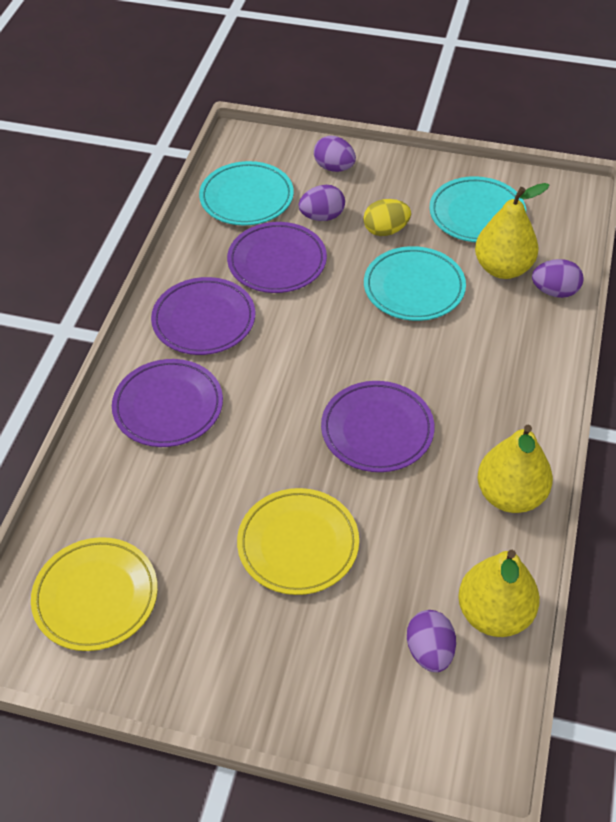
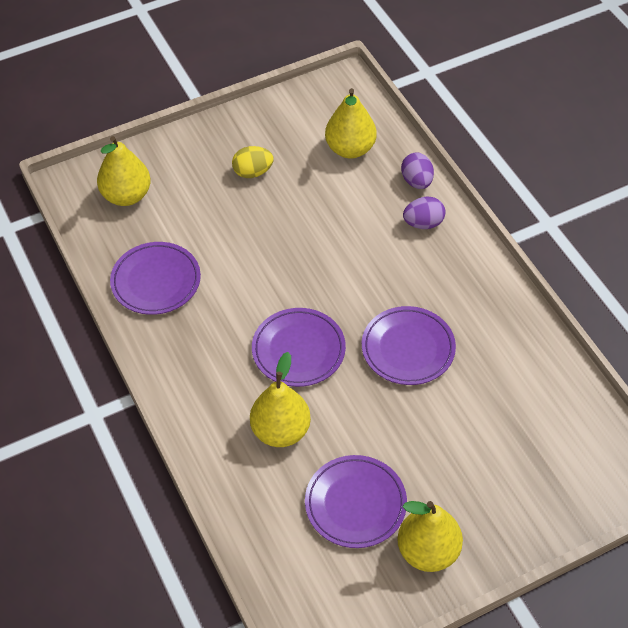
purple egg: 4 -> 2
turquoise plate: 3 -> 0
yellow pear: 3 -> 4
yellow plate: 2 -> 0

